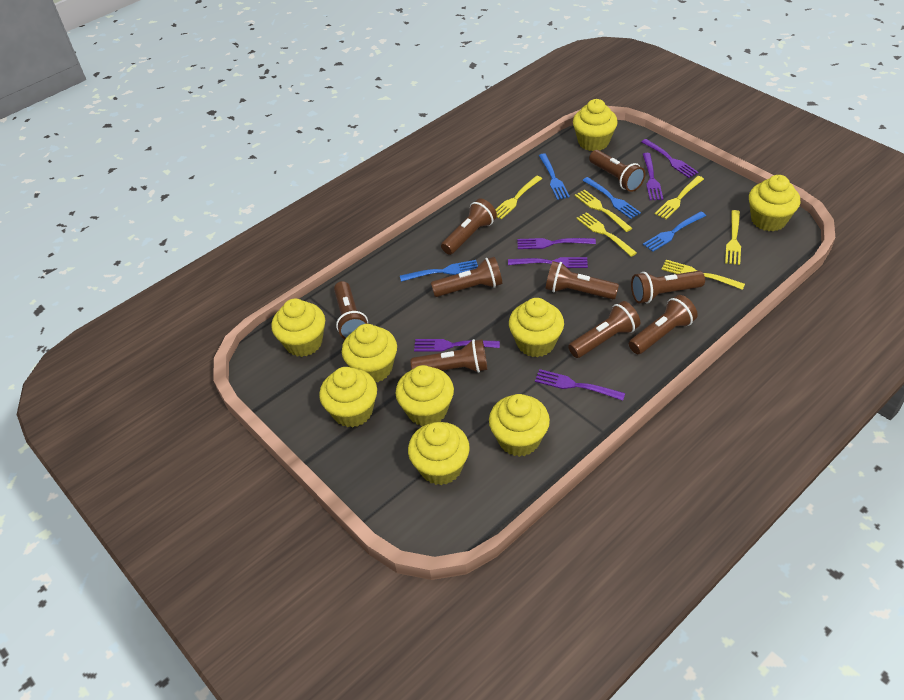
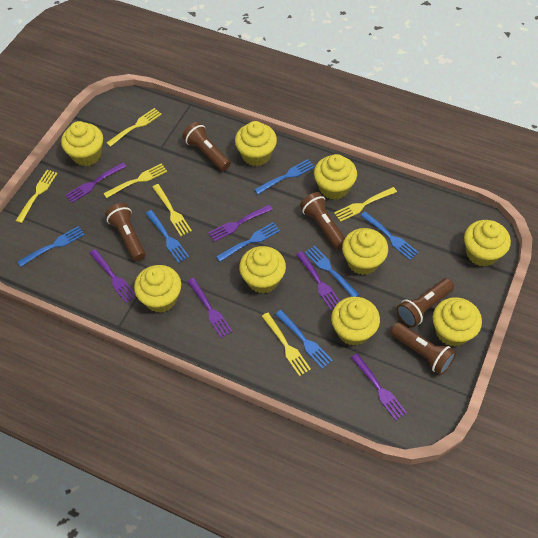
blue fork: 4 -> 7
brown flashlight: 9 -> 5

